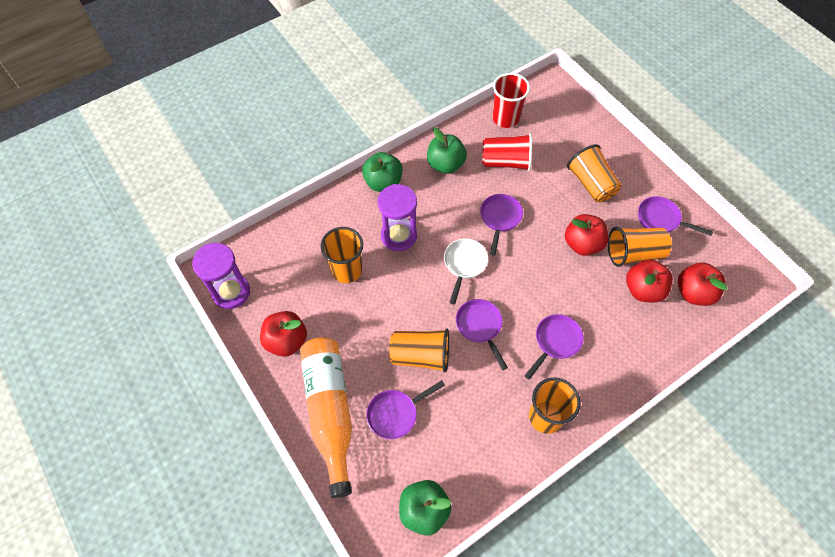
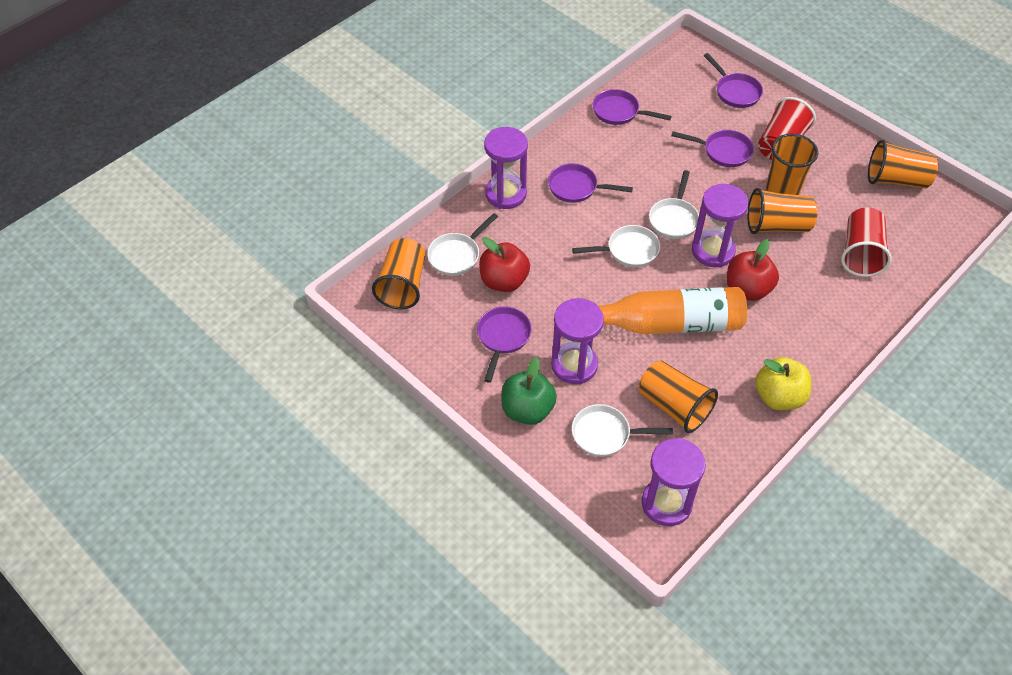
green apple: 3 -> 1
purple hourglass: 2 -> 4
red apple: 4 -> 2
white pan: 1 -> 4
yellow apple: 0 -> 1

